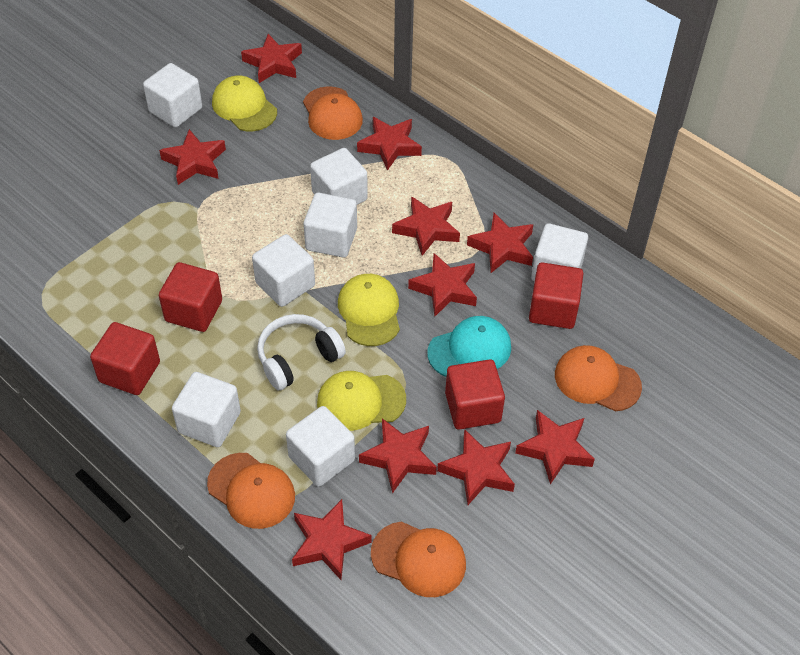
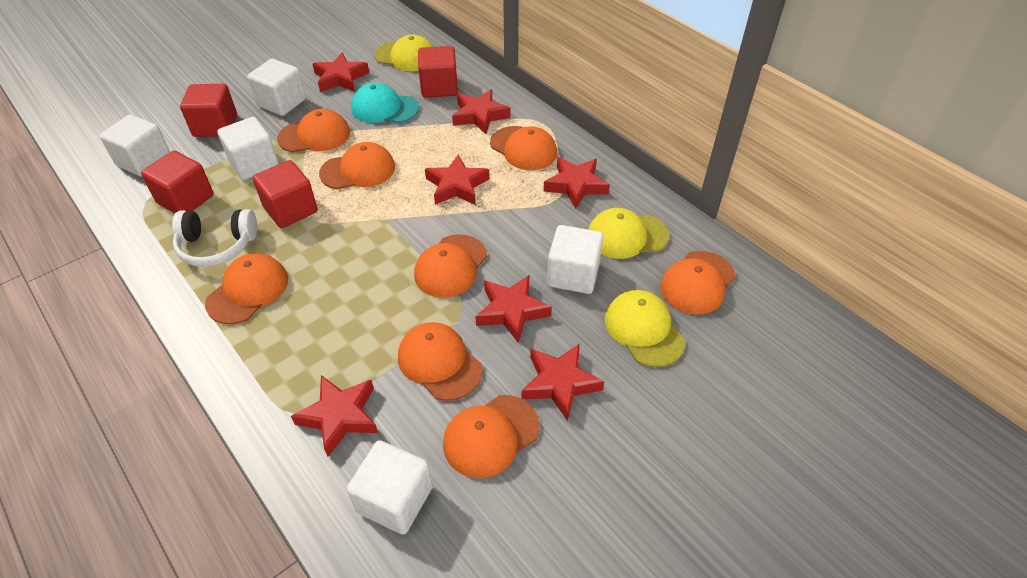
orange cap: 4 -> 8
red star: 10 -> 7
white cube: 7 -> 5

